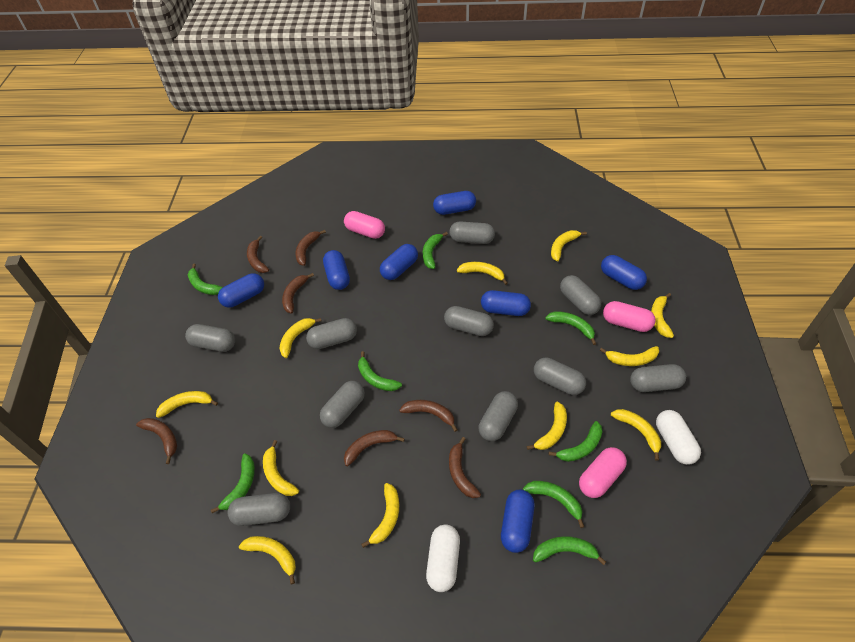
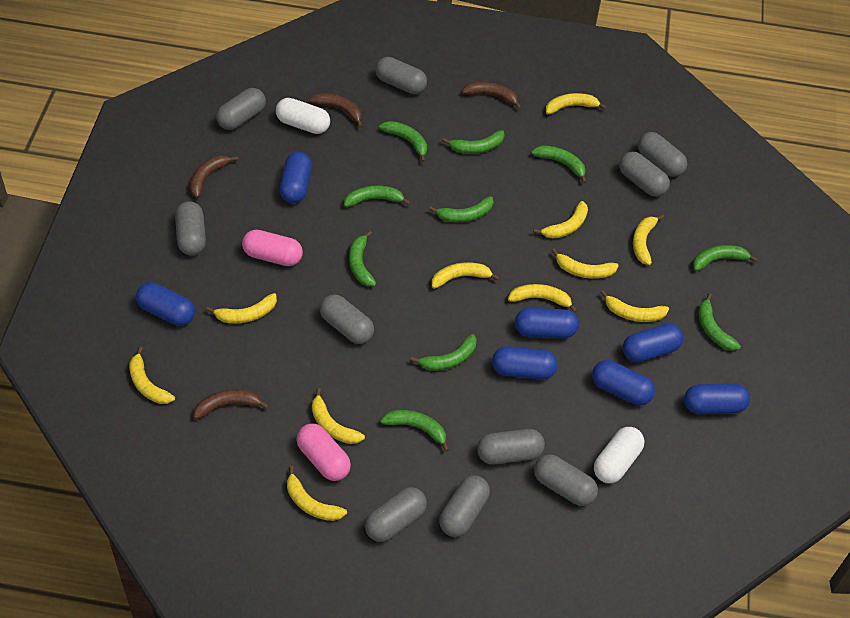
brown banana: 7 -> 4
green banana: 8 -> 10
pink capsule: 3 -> 2

